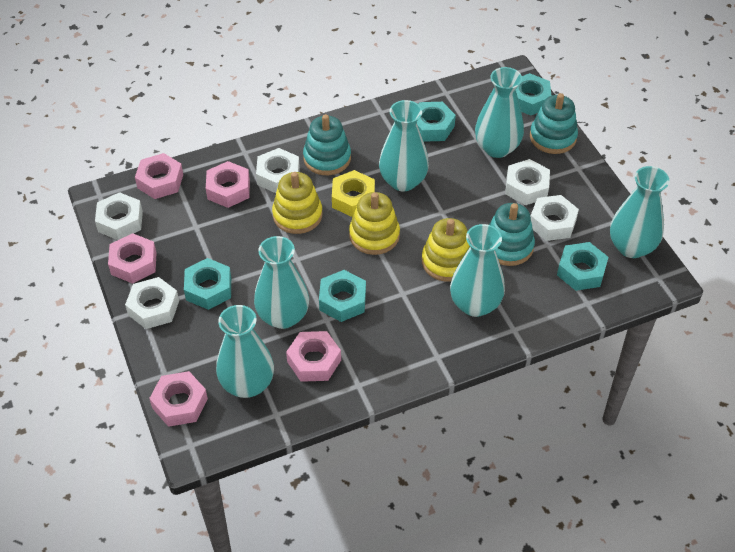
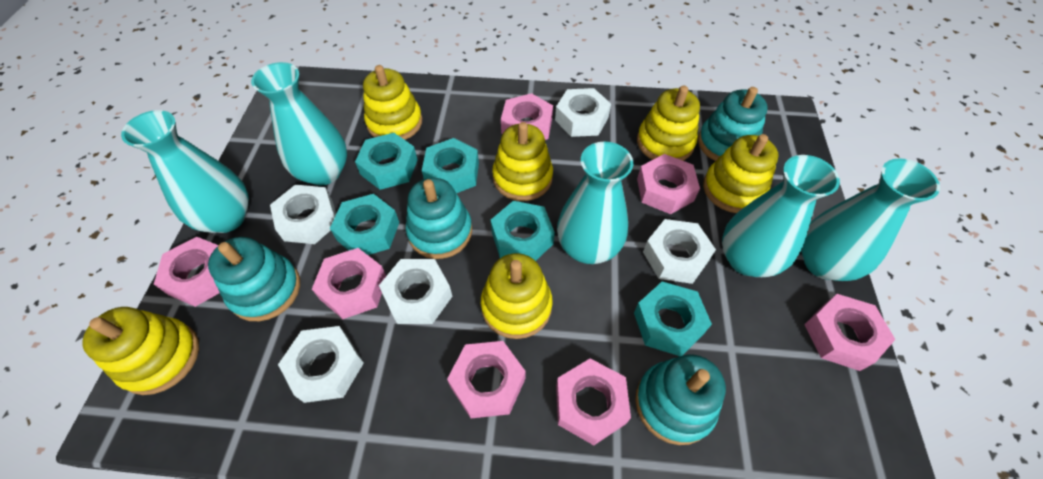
pink nut: 5 -> 7
turquoise stacking toy: 3 -> 4
turquoise vase: 6 -> 5
yellow nut: 1 -> 0
yellow stacking toy: 3 -> 6

